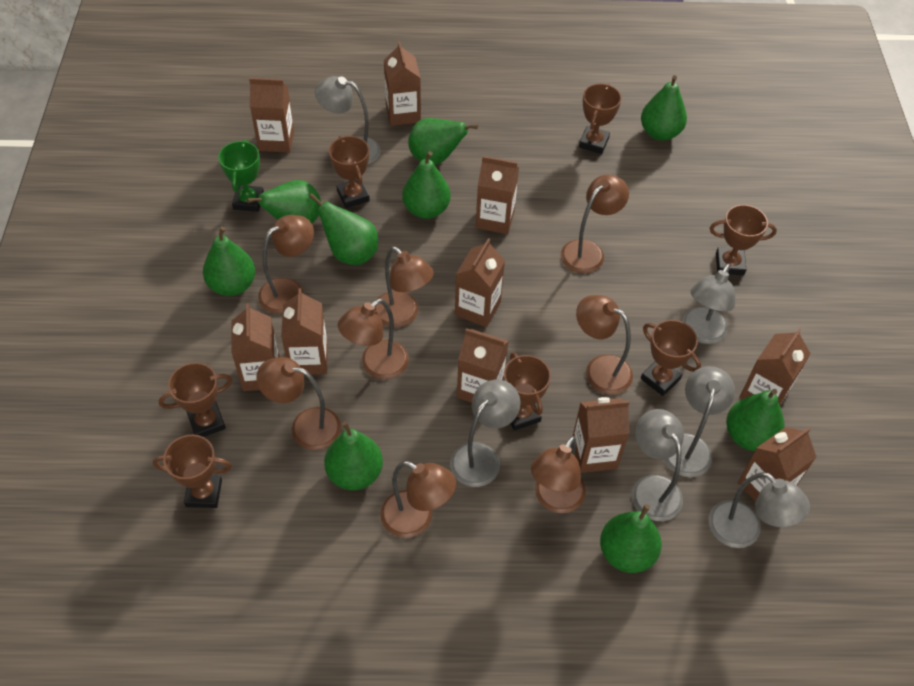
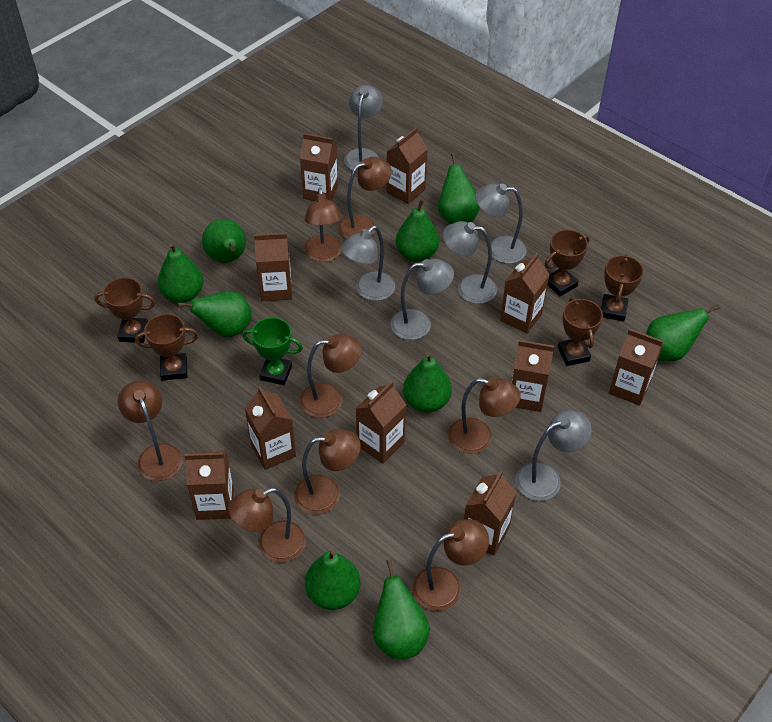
brown trophy: 7 -> 5

